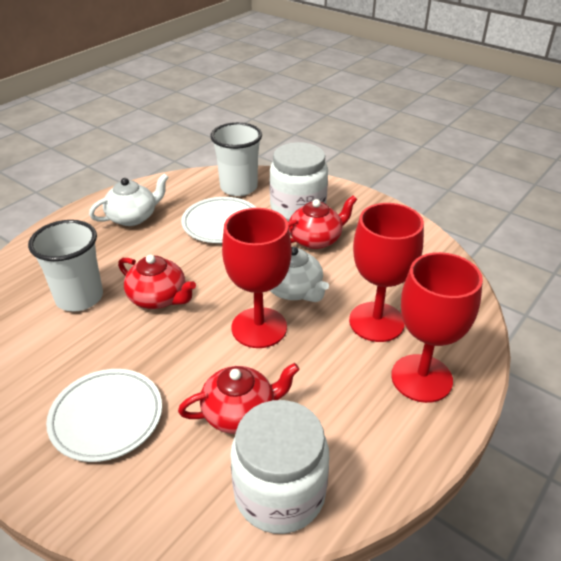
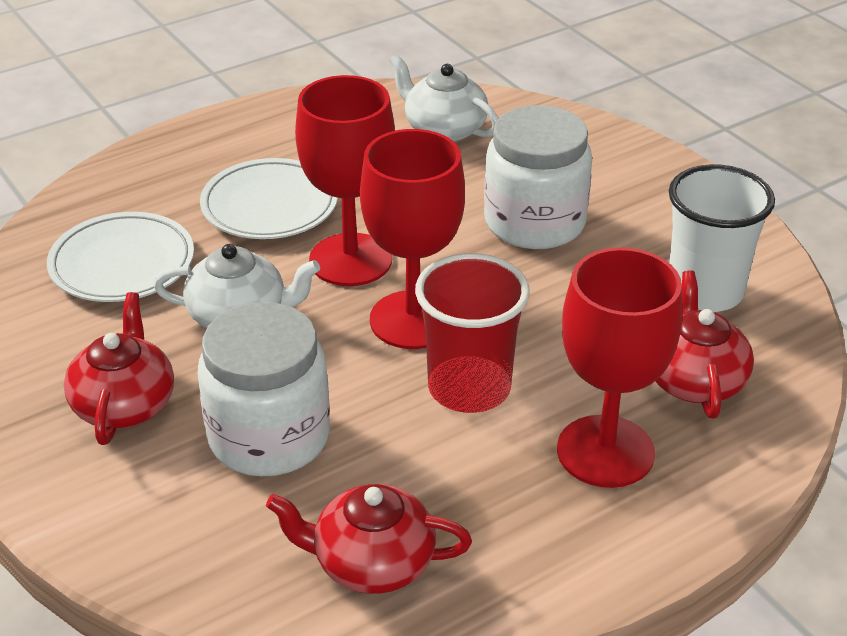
red cup: 0 -> 1
white cup: 2 -> 1

